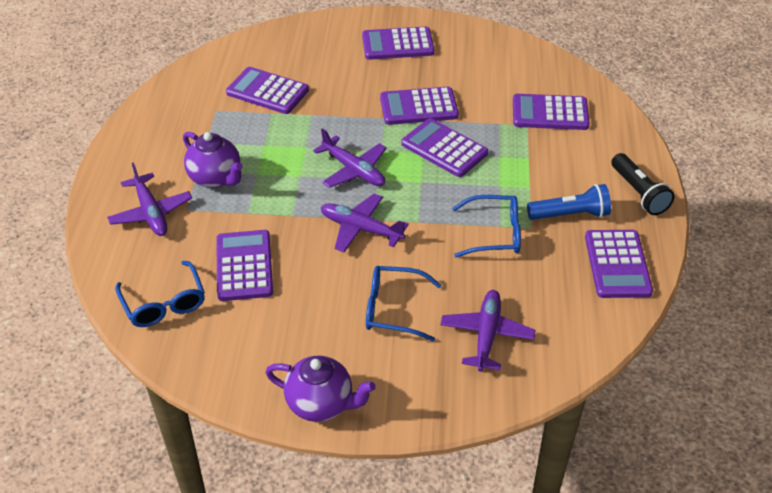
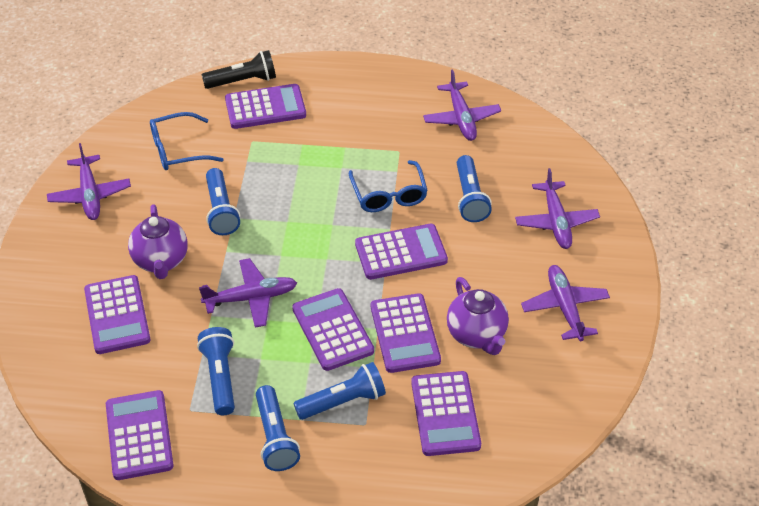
blue flashlight: 1 -> 5
blue glasses: 3 -> 2
purple plane: 4 -> 5

